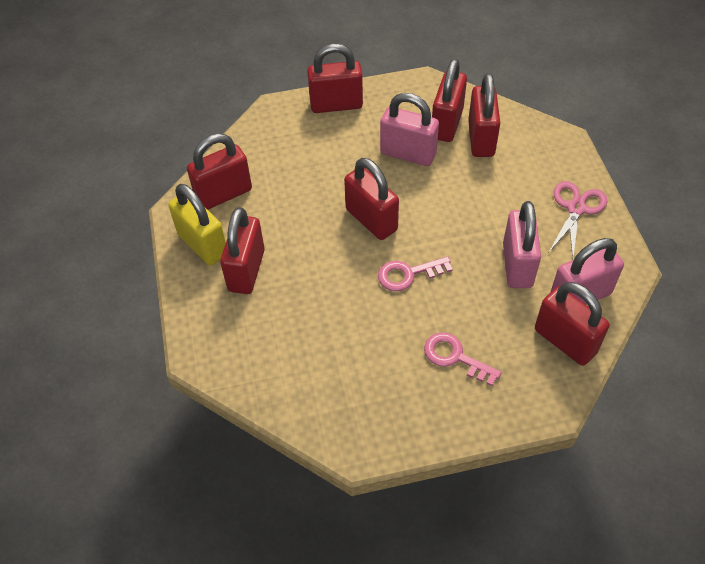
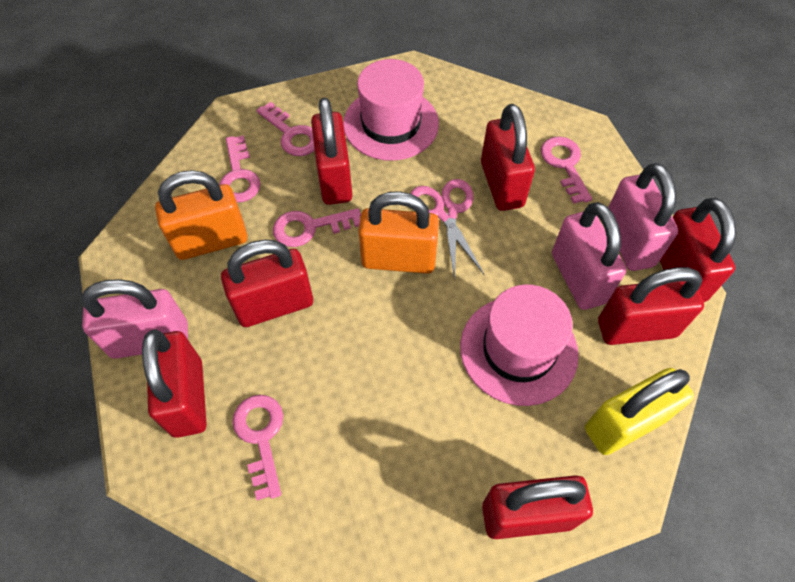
orange padlock: 0 -> 2
pink hat: 0 -> 2
pink key: 2 -> 5

